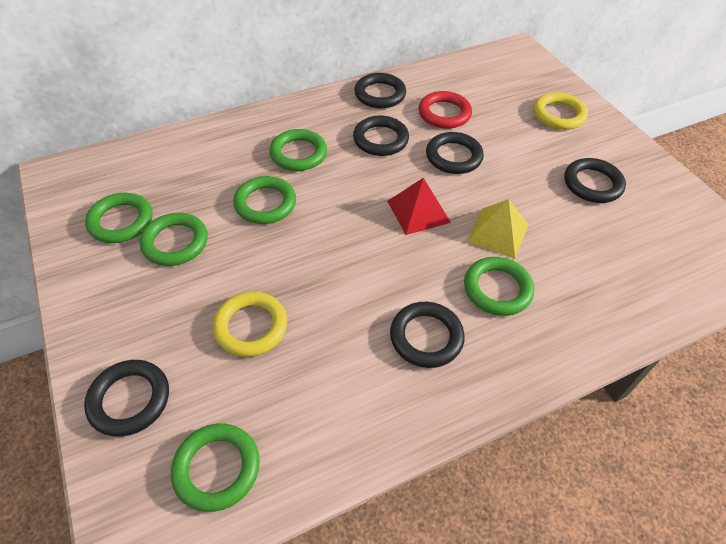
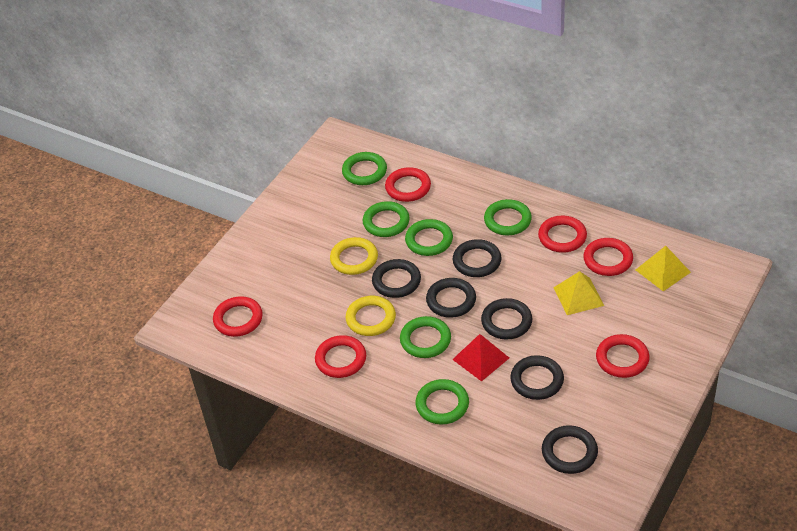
red ring: 1 -> 6
yellow pyramid: 1 -> 2

